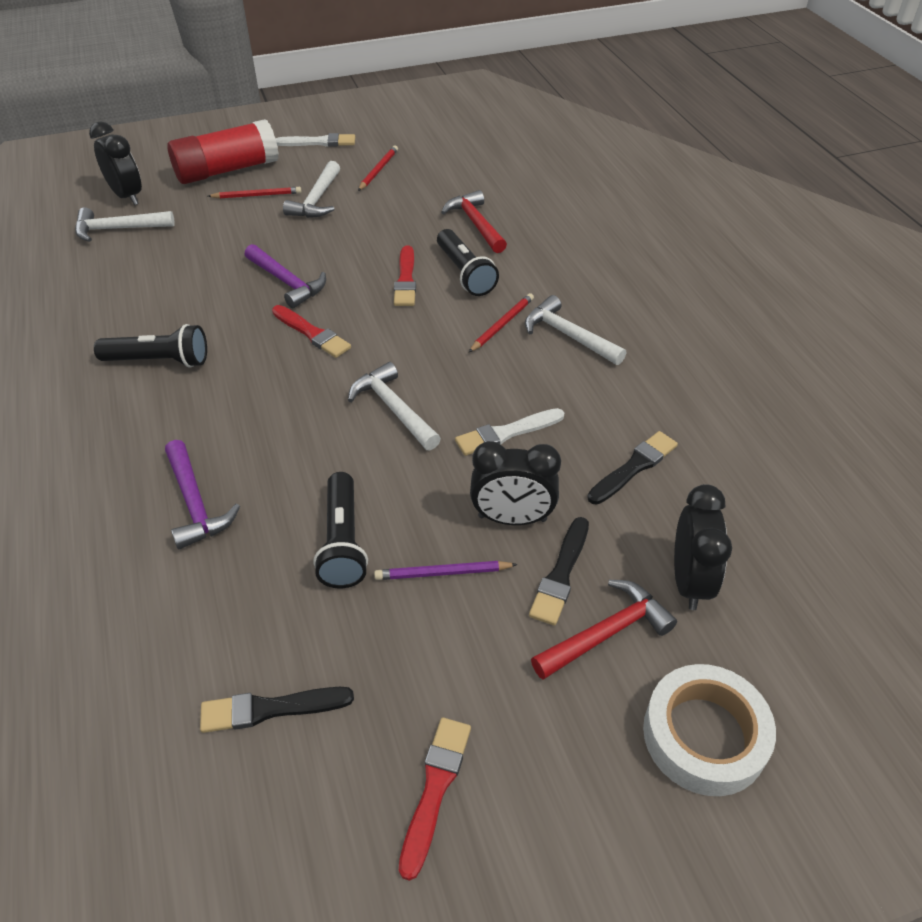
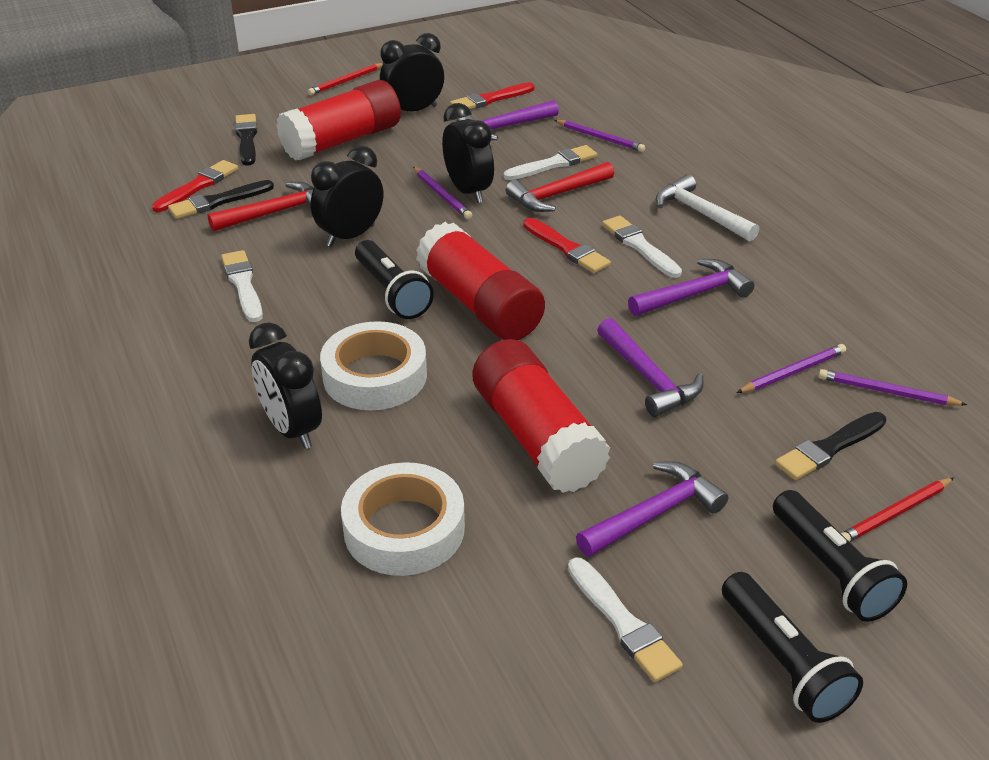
black clock: 3 -> 4
purple hammer: 2 -> 4
purple pencil: 1 -> 4
red glue stick: 1 -> 3
red pencil: 3 -> 2
white brush: 2 -> 4
white hammer: 4 -> 1
white tape: 1 -> 2

